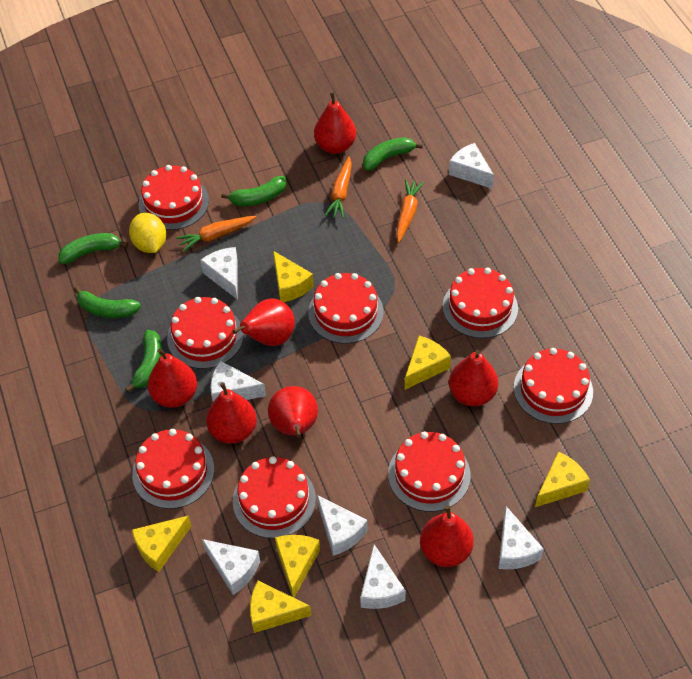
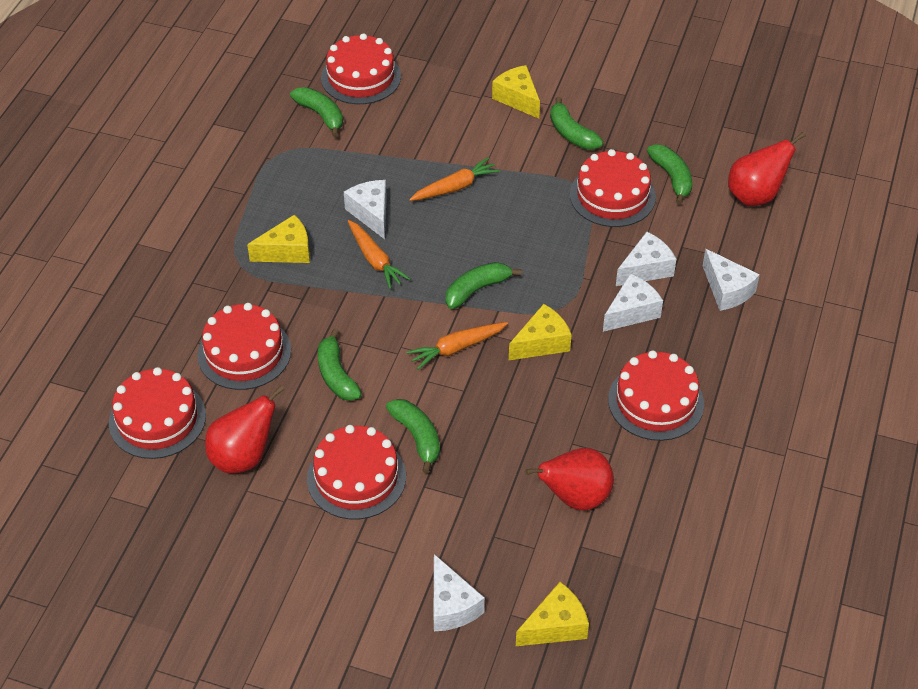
green banana: 5 -> 6
red cake: 8 -> 6
red pear: 7 -> 3
white cheese: 7 -> 5
yellow cheese: 6 -> 4
yellow lemon: 1 -> 0

